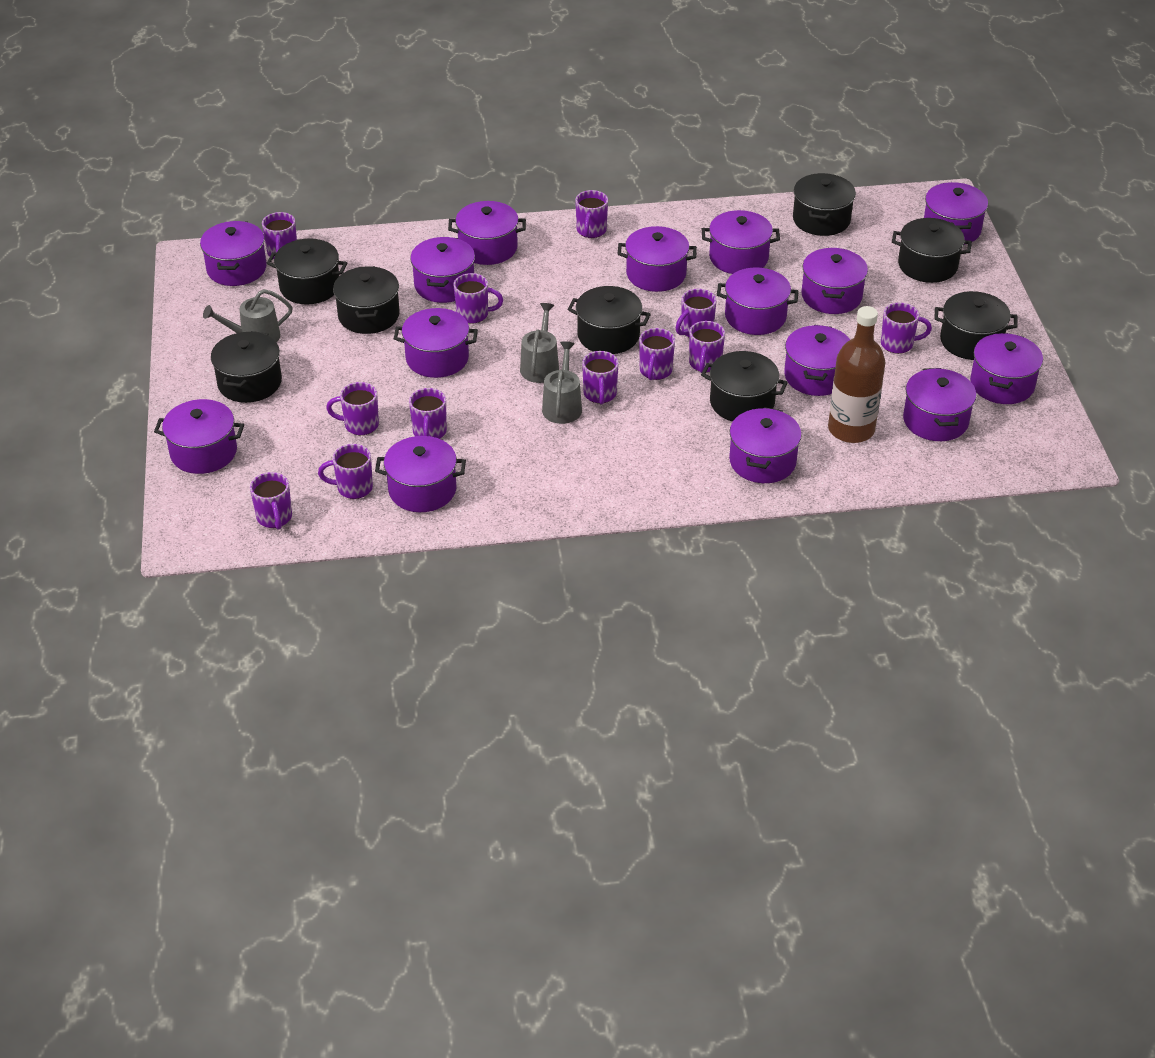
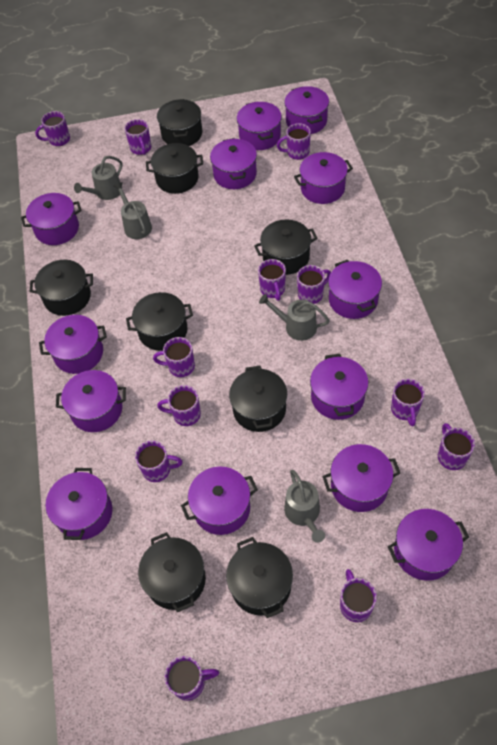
brown bottle: 1 -> 0
grey watering can: 3 -> 4
purple pot: 15 -> 13

